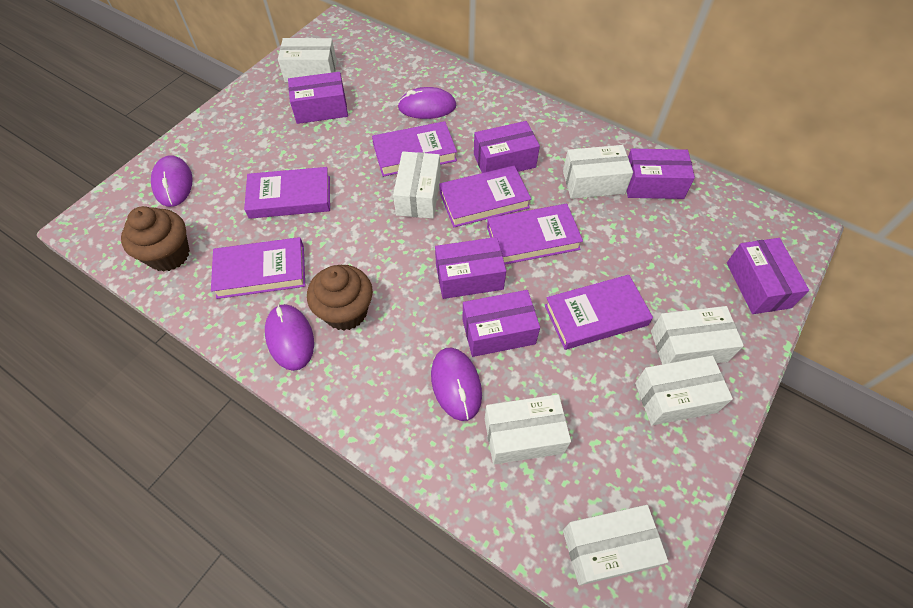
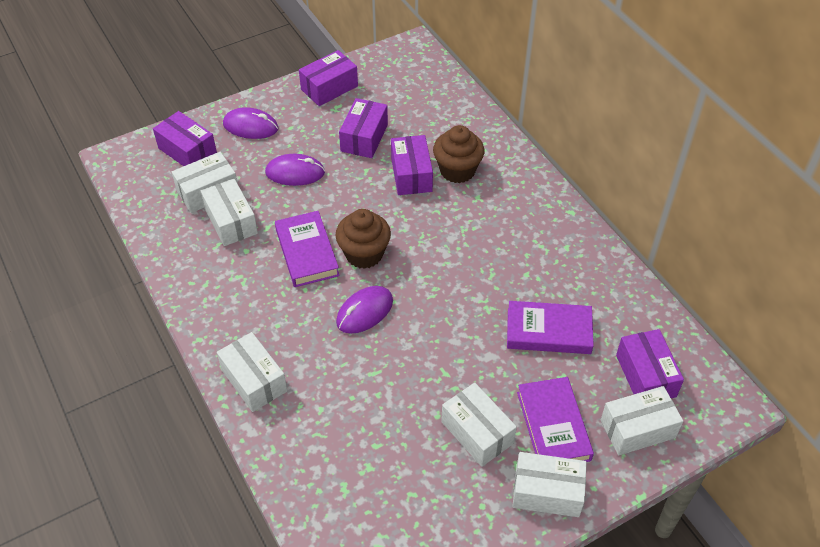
purple book: 6 -> 3
purple box: 6 -> 5
purple mouse: 4 -> 3
white box: 7 -> 6

